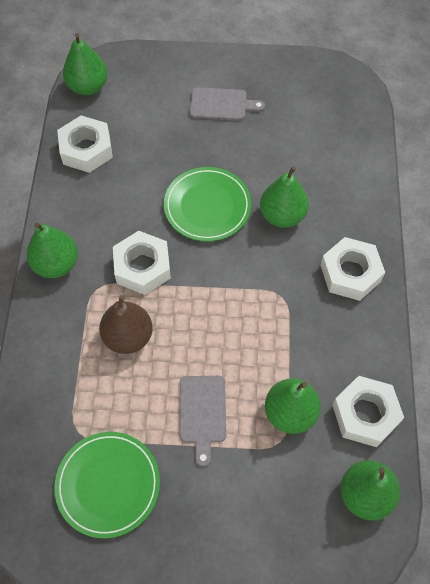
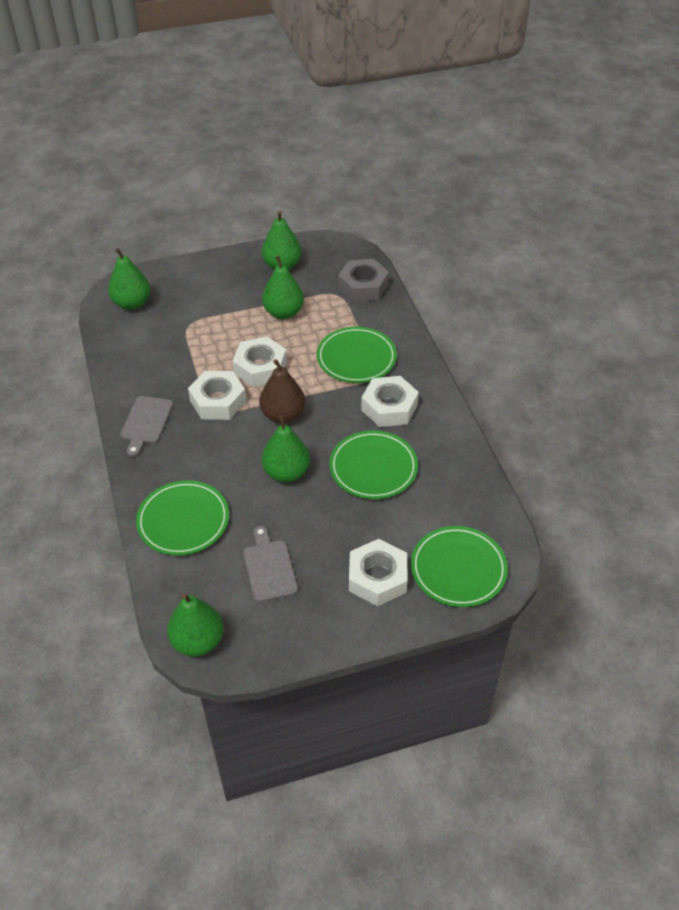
green plate: 2 -> 4
grey nut: 0 -> 1

